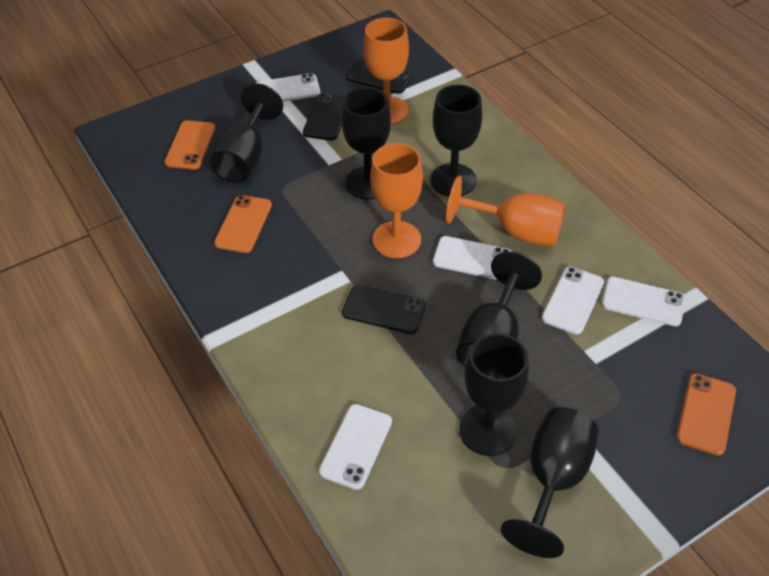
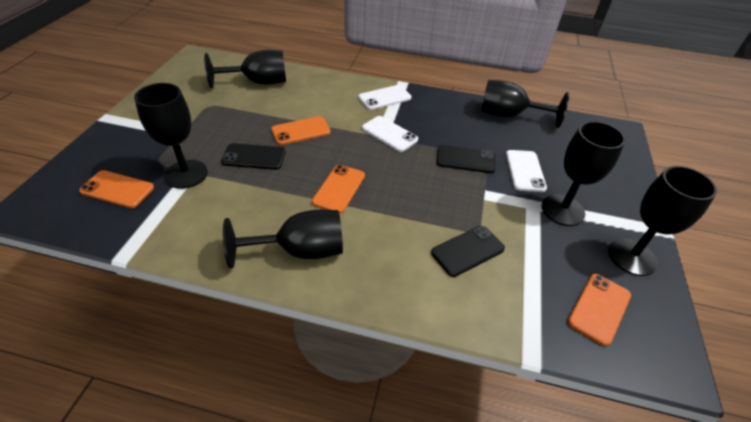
orange goblet: 3 -> 0
orange phone: 3 -> 4
white phone: 5 -> 3

